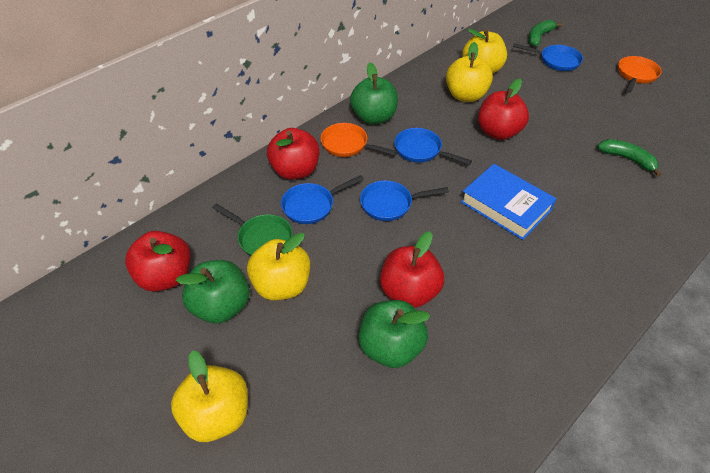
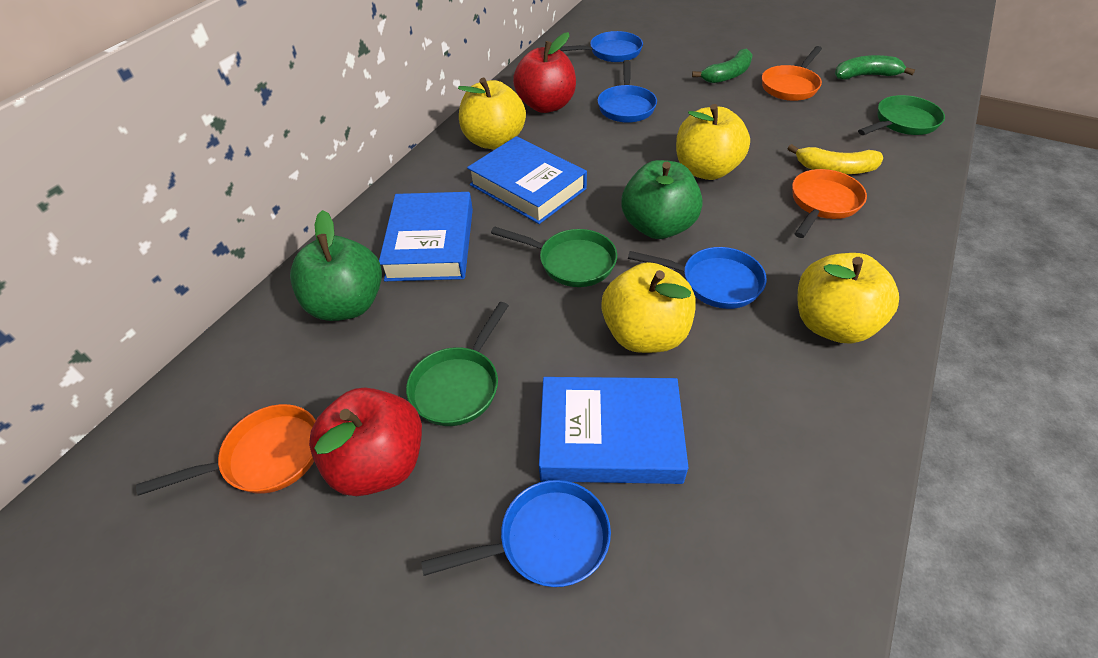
blue book: 1 -> 3
green apple: 3 -> 2
green pan: 1 -> 3
orange pan: 2 -> 3
red apple: 4 -> 2
yellow banana: 0 -> 1

